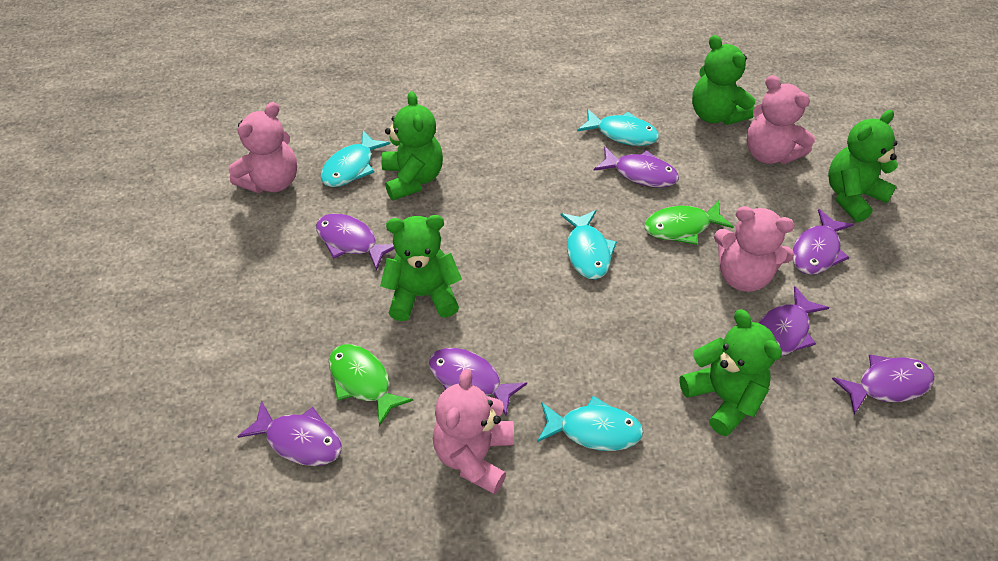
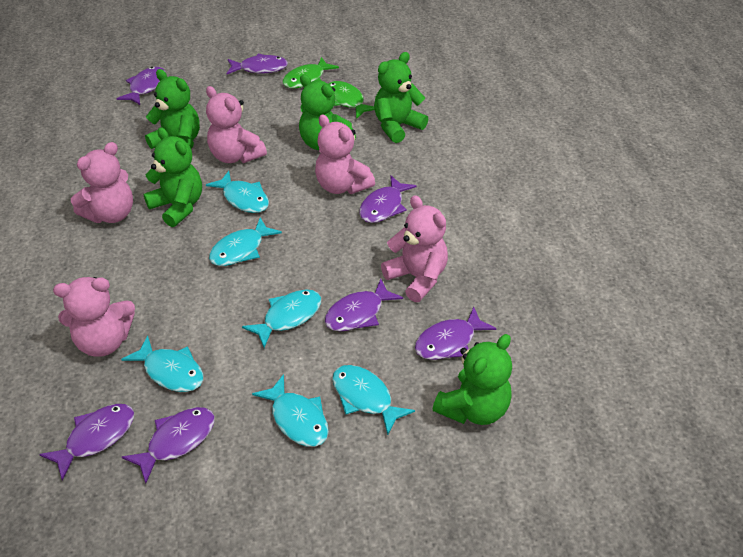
pink teddy bear: 4 -> 5
turquoise fish: 4 -> 6

